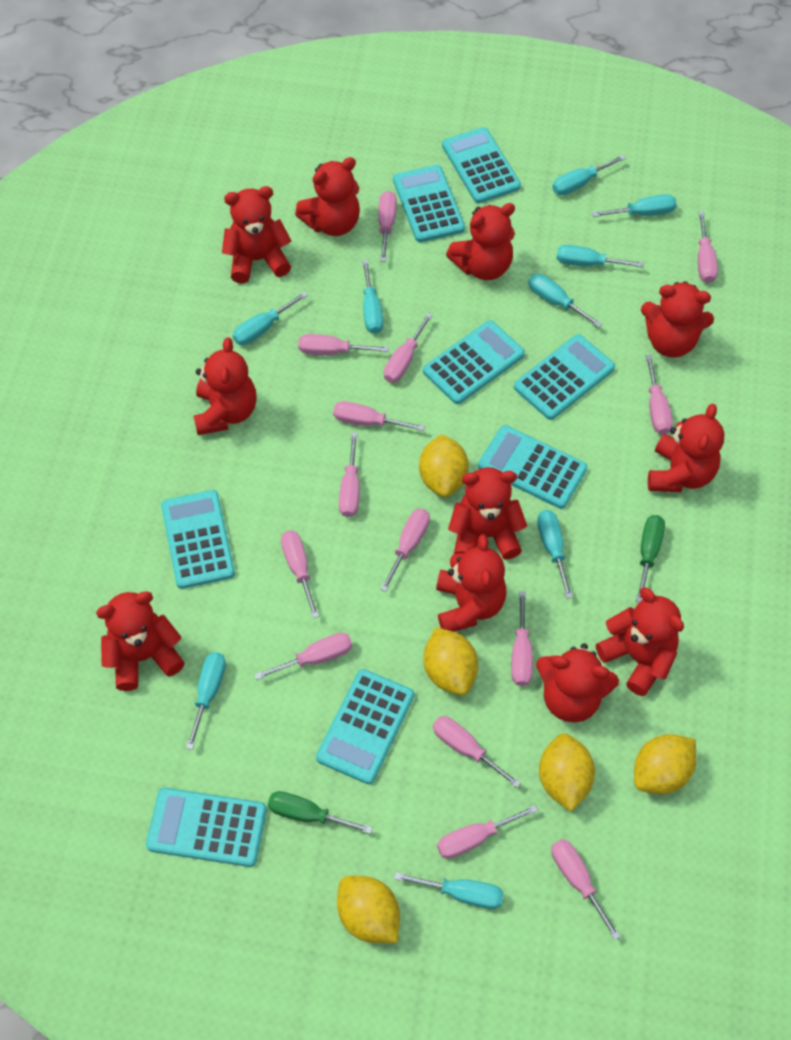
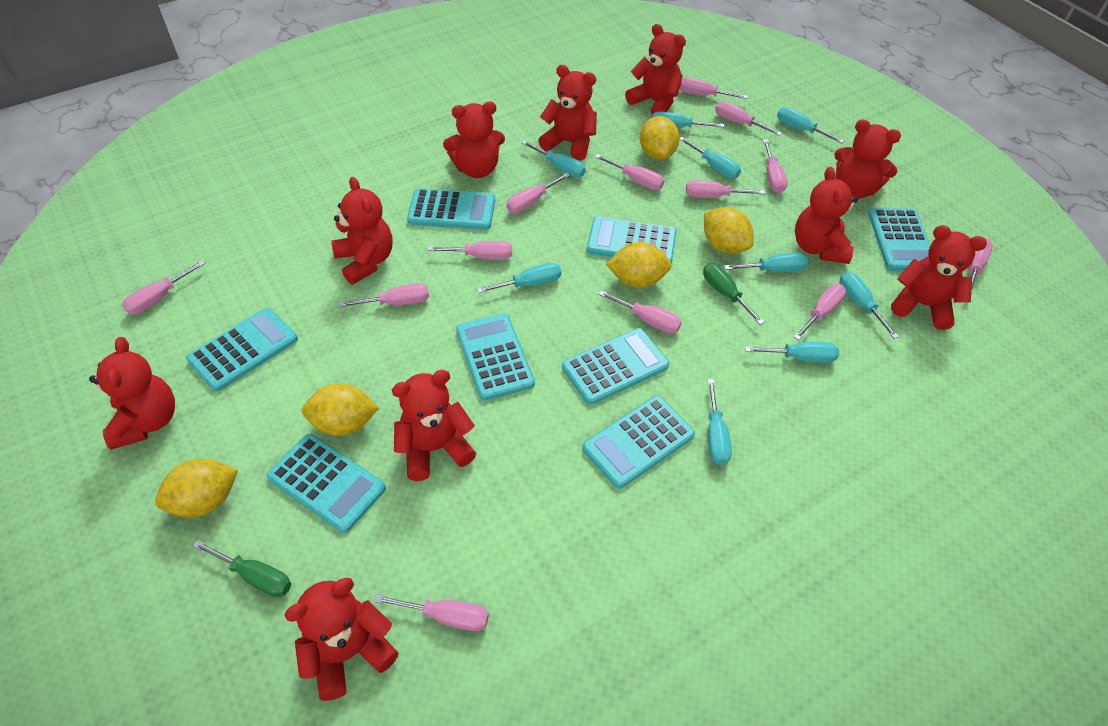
pink screwdriver: 14 -> 13
red teddy bear: 11 -> 10

